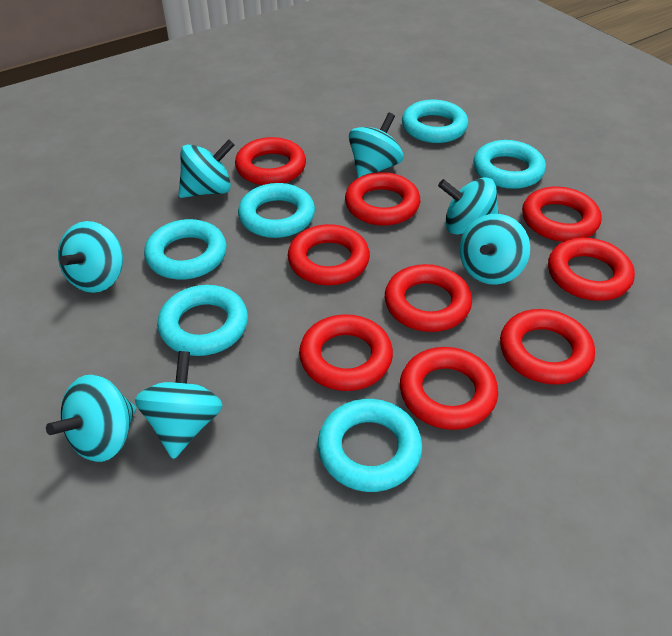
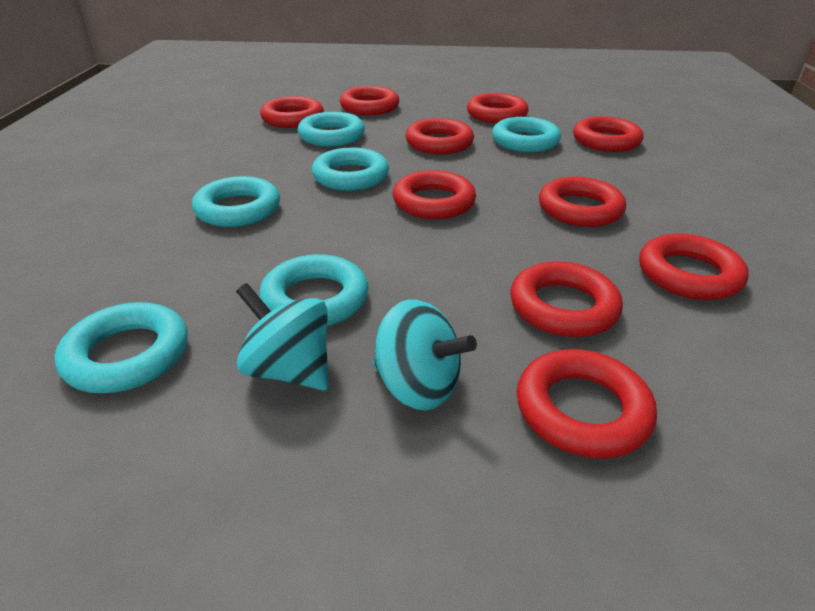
red ring: 9 -> 10
turquoise spinning top: 7 -> 2

